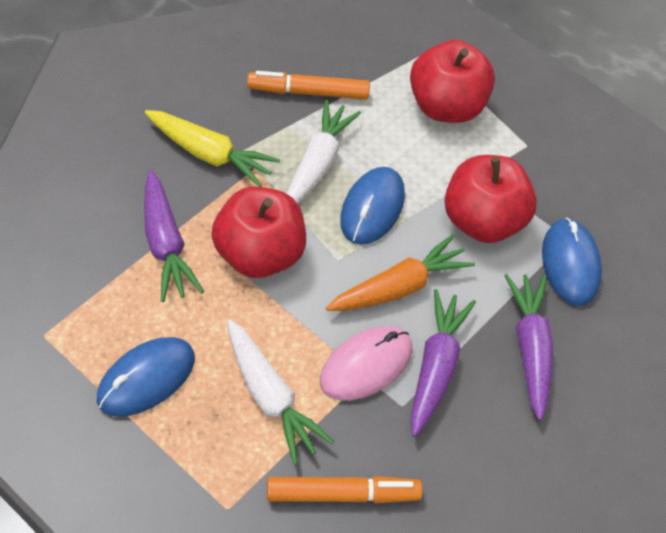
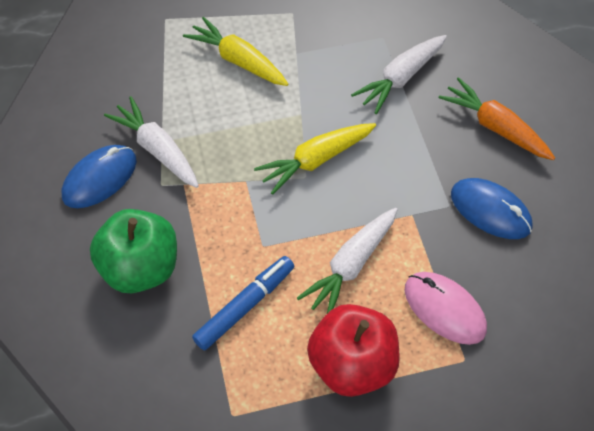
blue marker: 0 -> 1
blue mouse: 3 -> 2
green apple: 0 -> 1
orange marker: 2 -> 0
purple carrot: 3 -> 0
red apple: 3 -> 1
white carrot: 2 -> 3
yellow carrot: 1 -> 2

